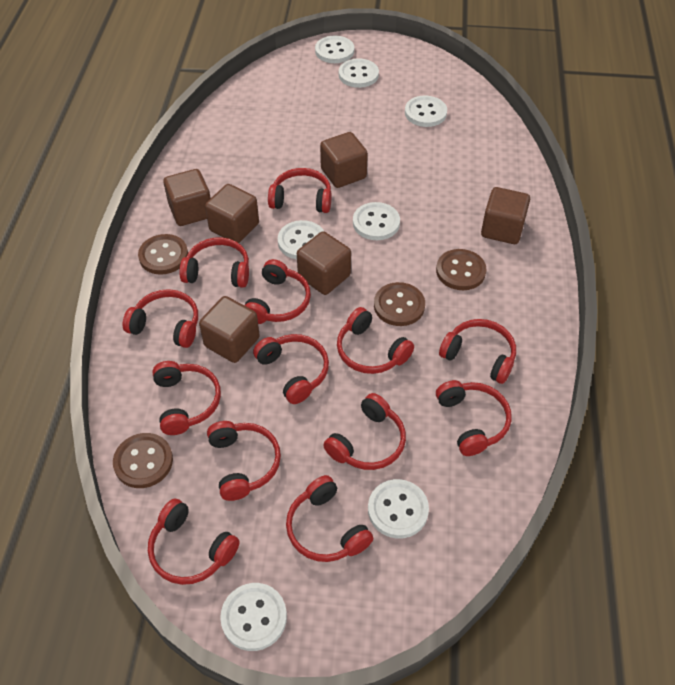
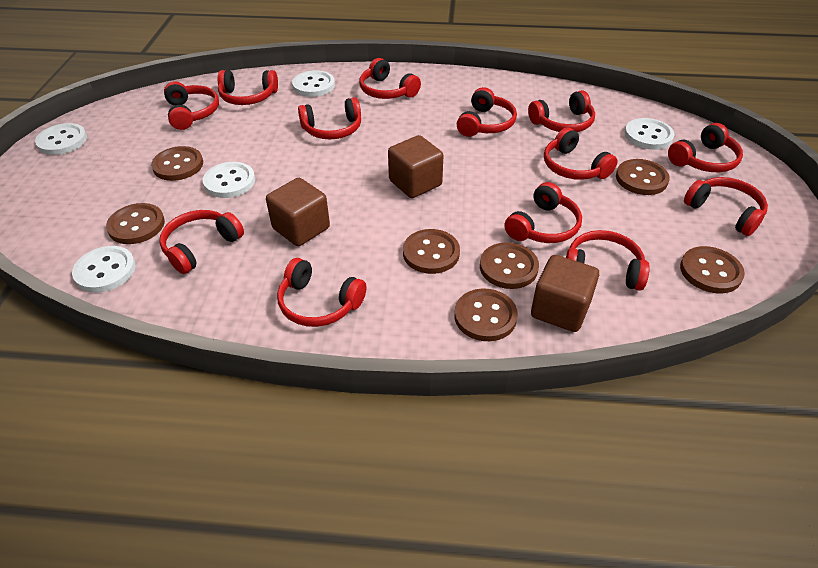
brown button: 4 -> 7
brown cube: 6 -> 3
white button: 7 -> 5

